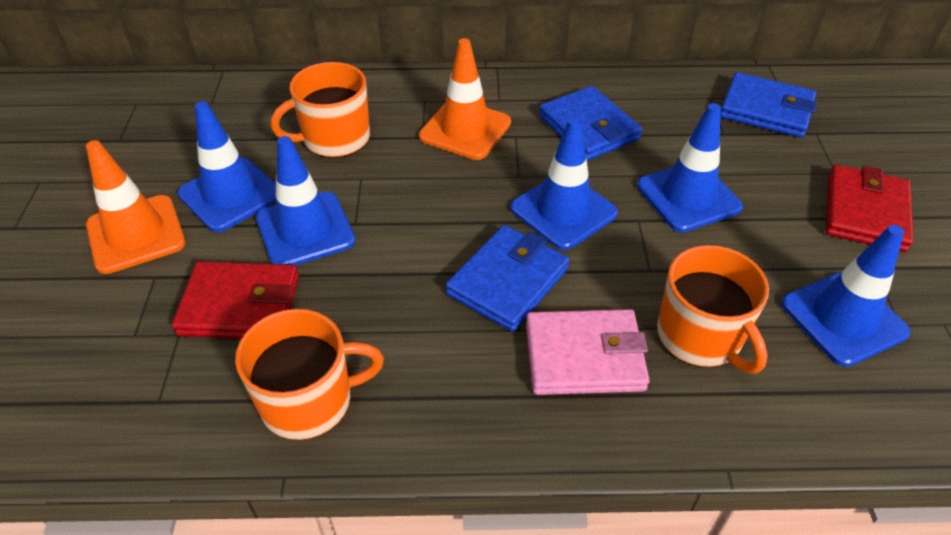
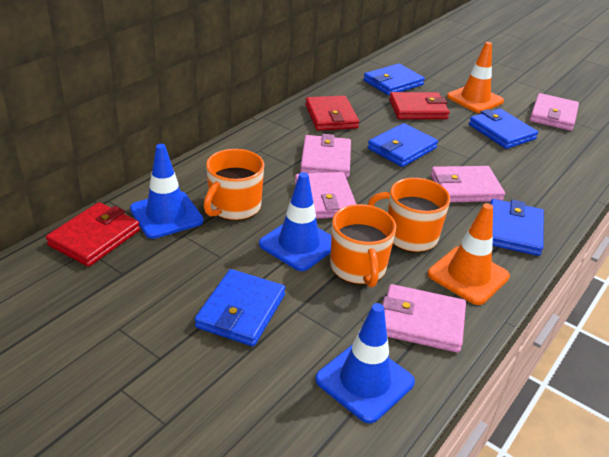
blue traffic cone: 5 -> 3
blue wallet: 3 -> 5
pink wallet: 1 -> 5
red wallet: 2 -> 3

